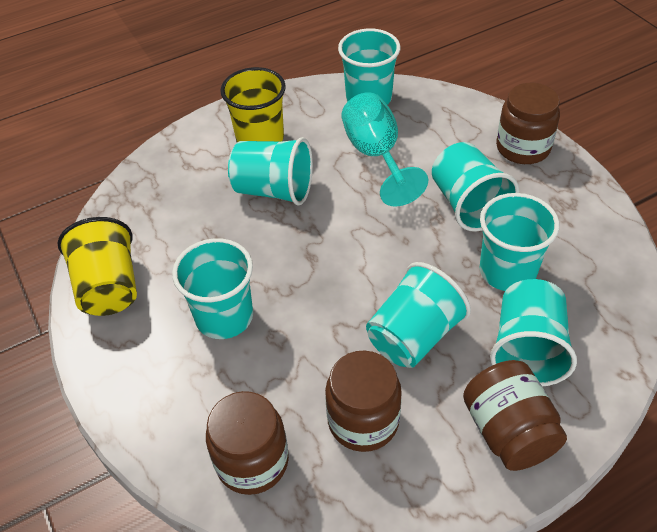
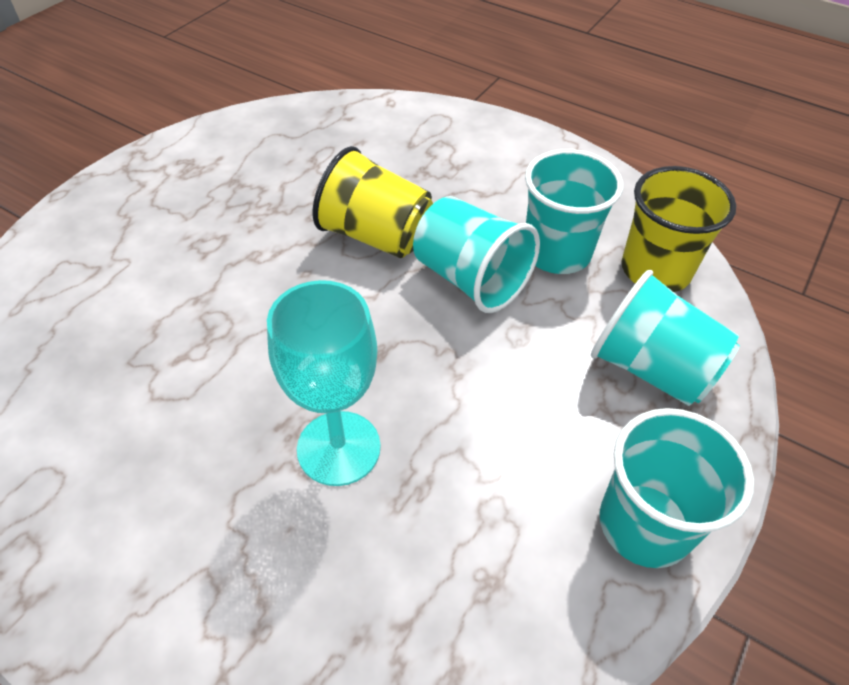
brown jar: 4 -> 0
turquoise cup: 7 -> 4

